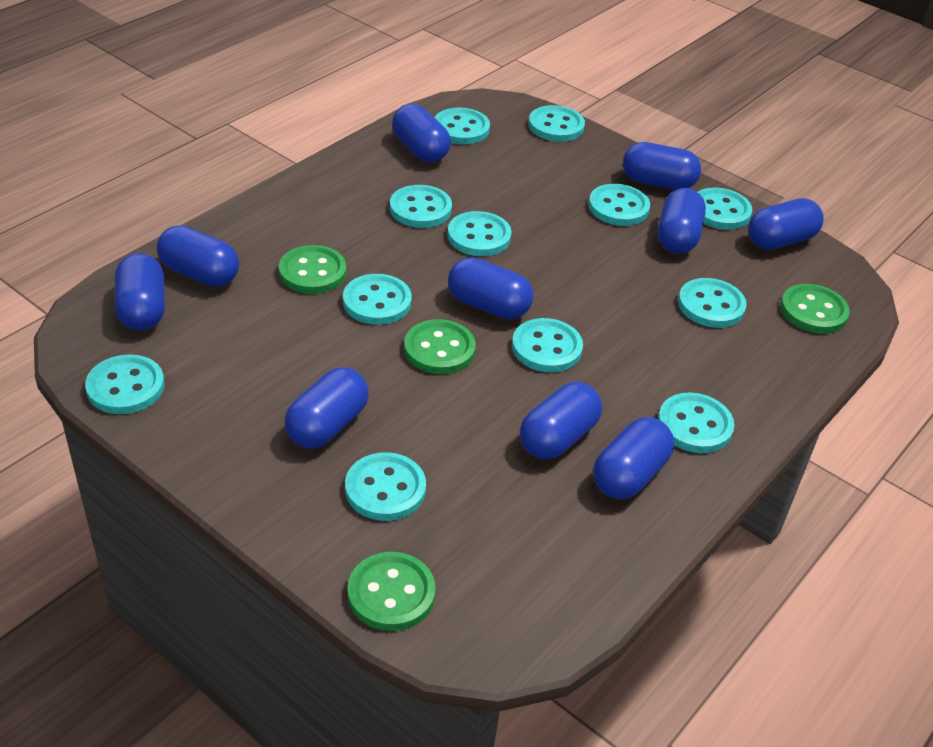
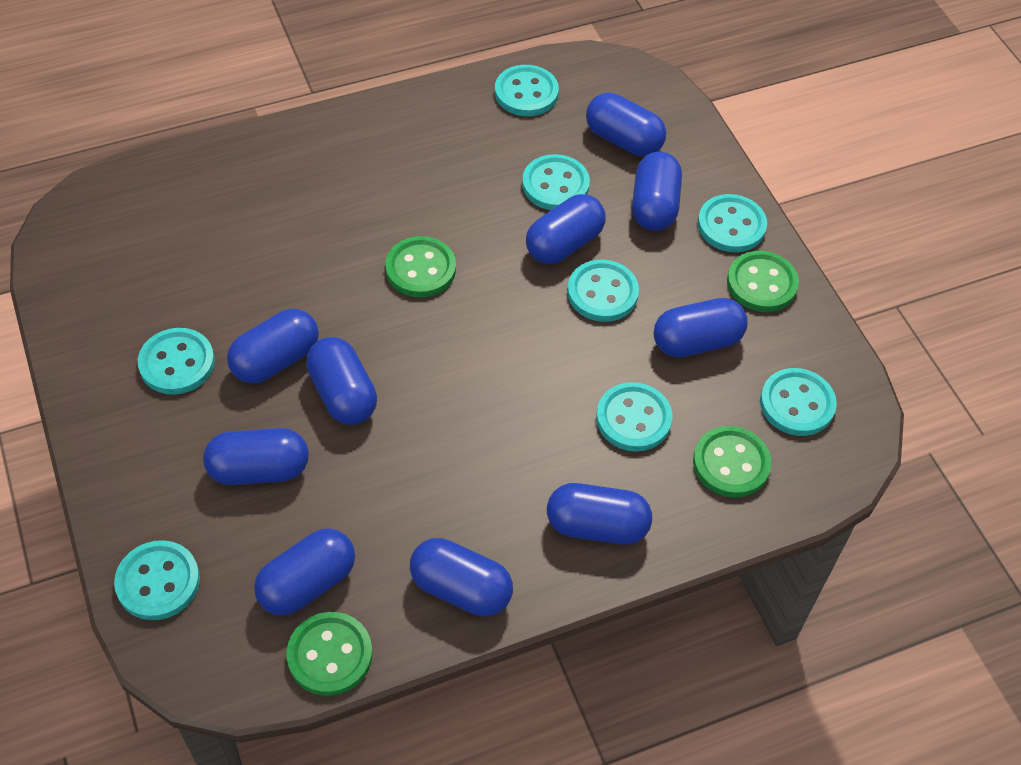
turquoise button: 12 -> 8

